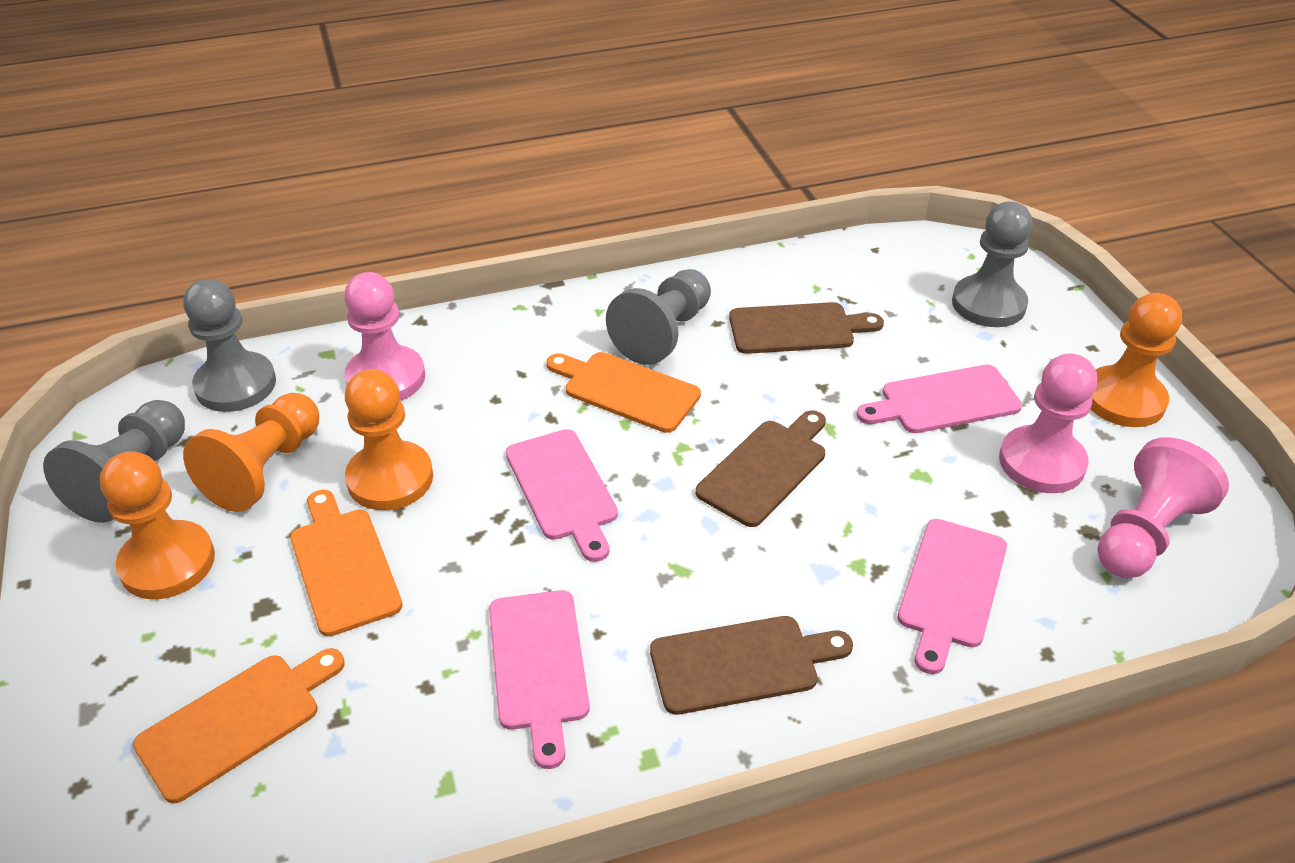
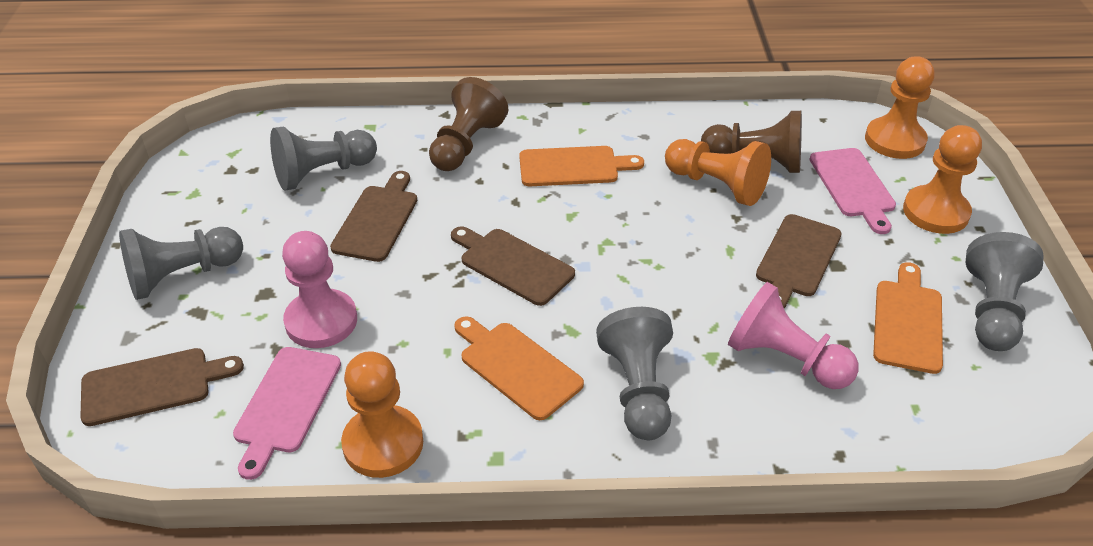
brown cutting board: 3 -> 4
brown pawn: 0 -> 2
pink cutting board: 4 -> 2
pink pawn: 3 -> 2

